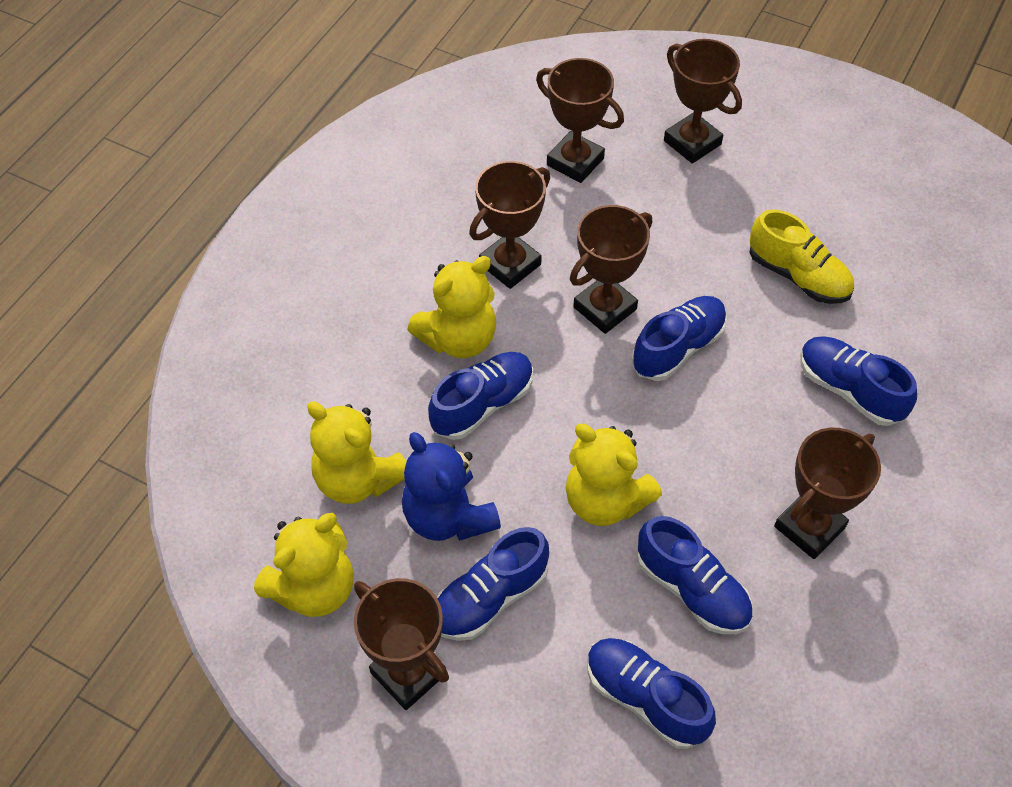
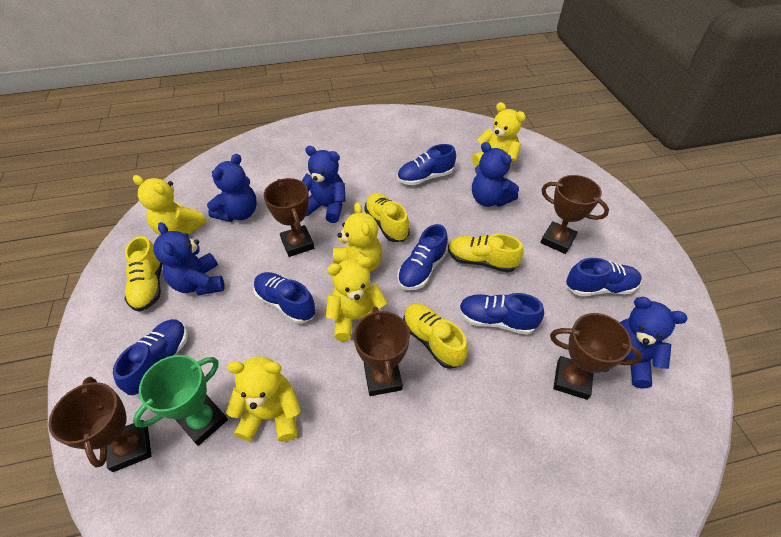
blue teddy bear: 1 -> 5
brown trophy: 6 -> 5
green trophy: 0 -> 1
yellow shoe: 1 -> 4
yellow teddy bear: 4 -> 5

